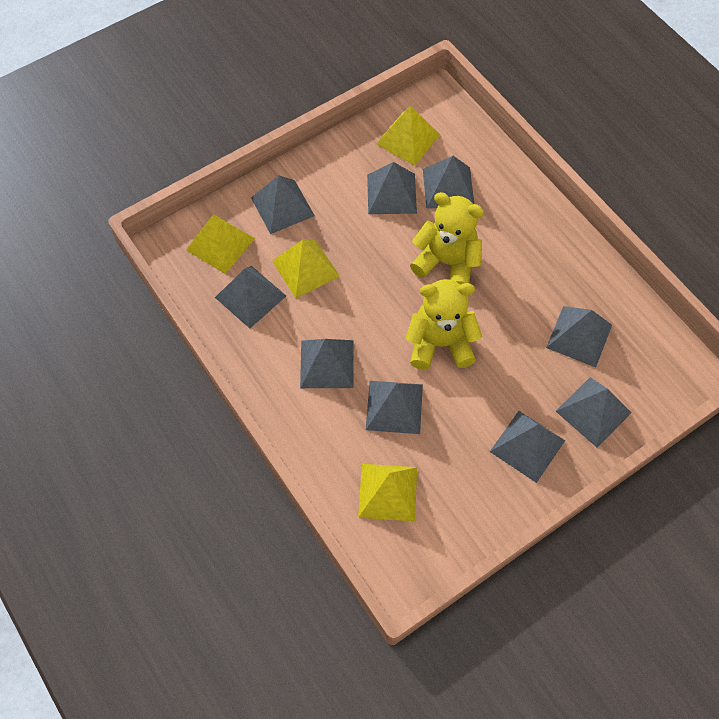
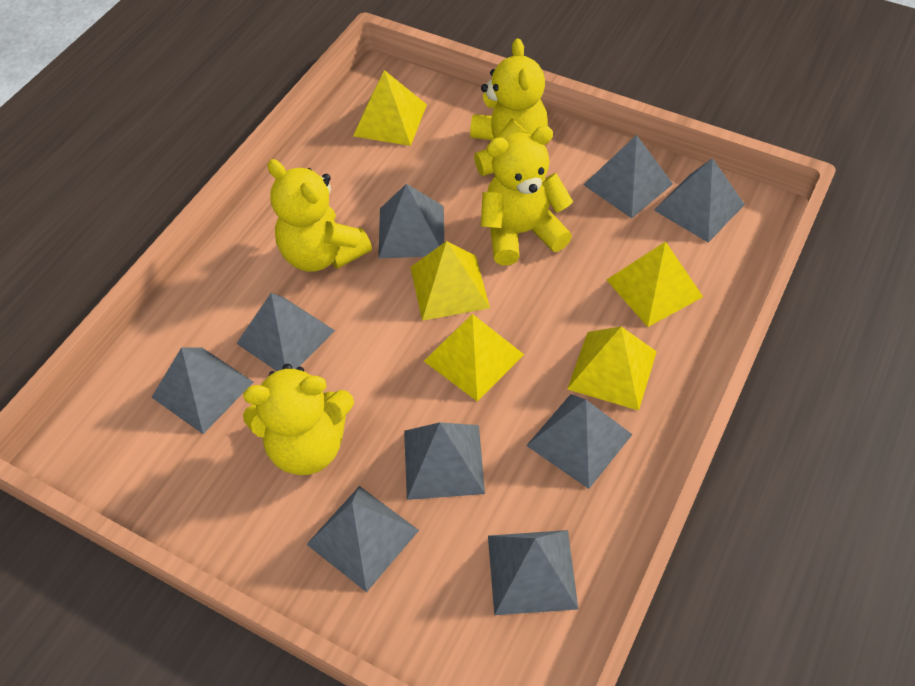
yellow pyramid: 4 -> 5
yellow teddy bear: 2 -> 4

